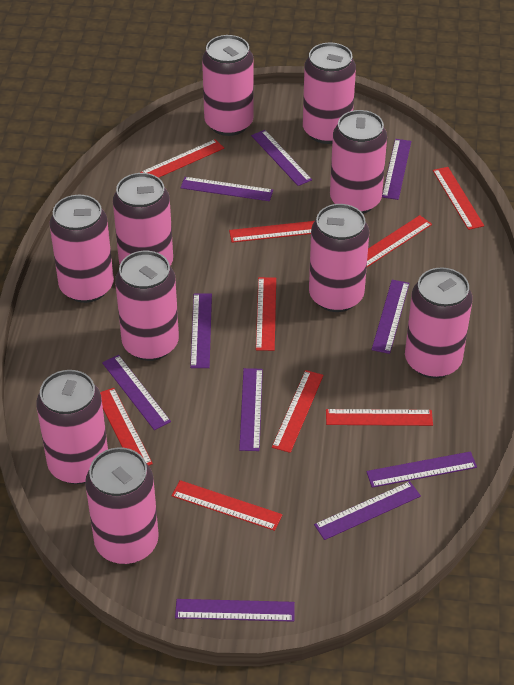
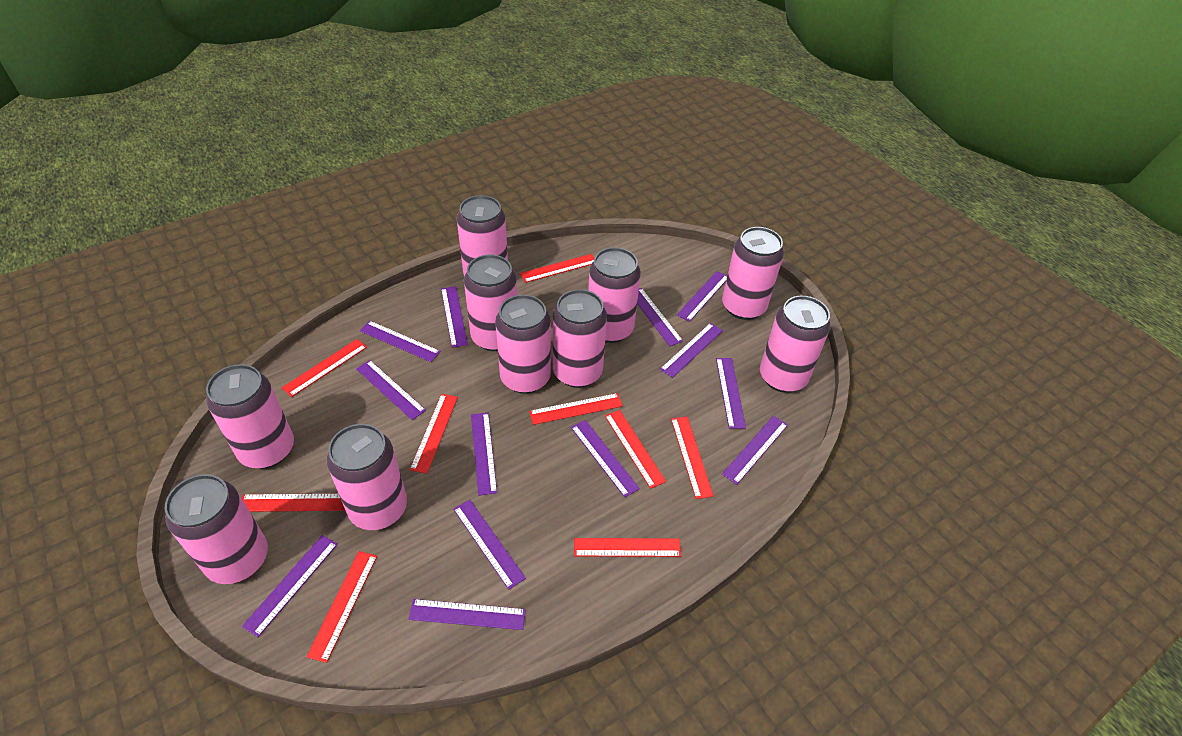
purple ruler: 10 -> 13

